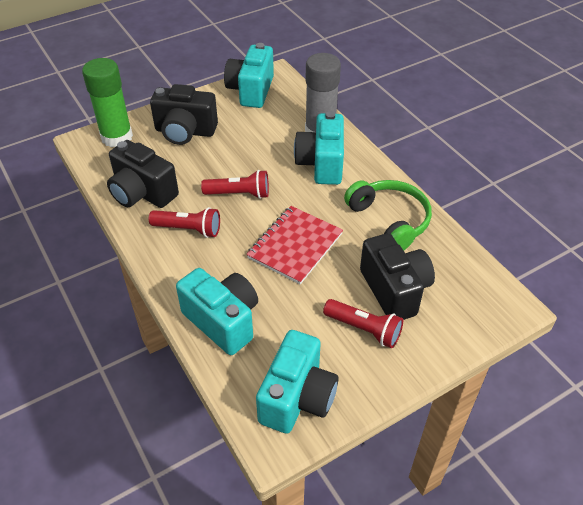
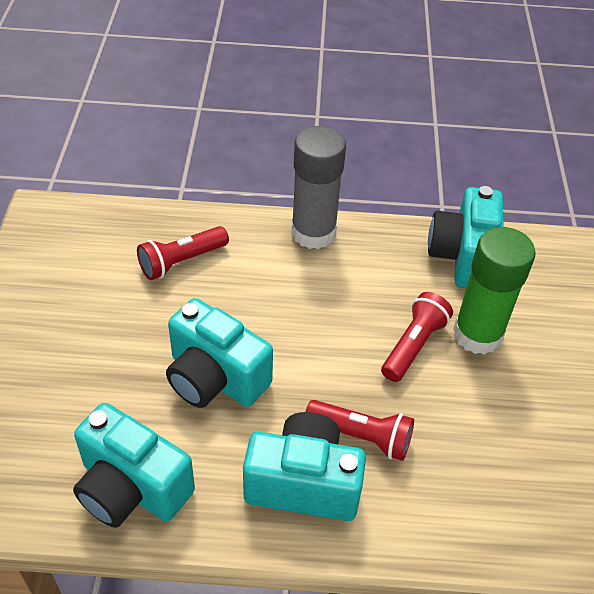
black camera: 3 -> 0
green headphones: 1 -> 0
red notebook: 1 -> 0

